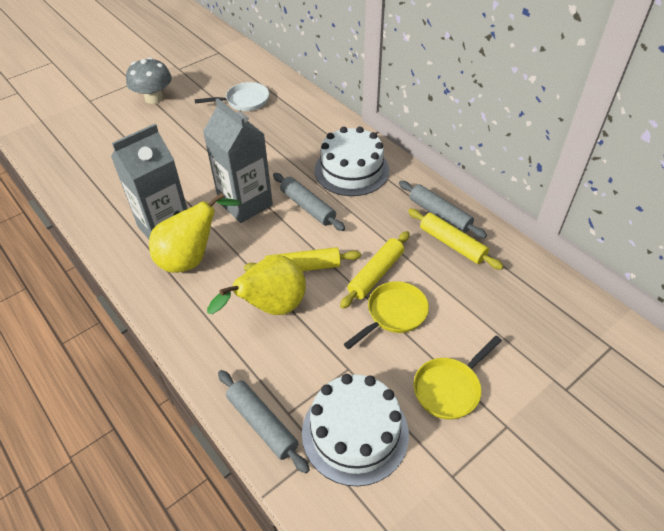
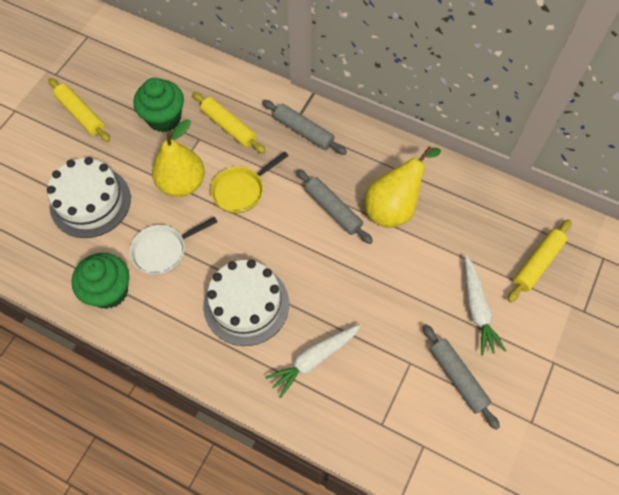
green cupcake: 0 -> 2
grey carton: 2 -> 0
grey mushroom: 1 -> 0
white carrot: 0 -> 2
yellow pan: 2 -> 1

